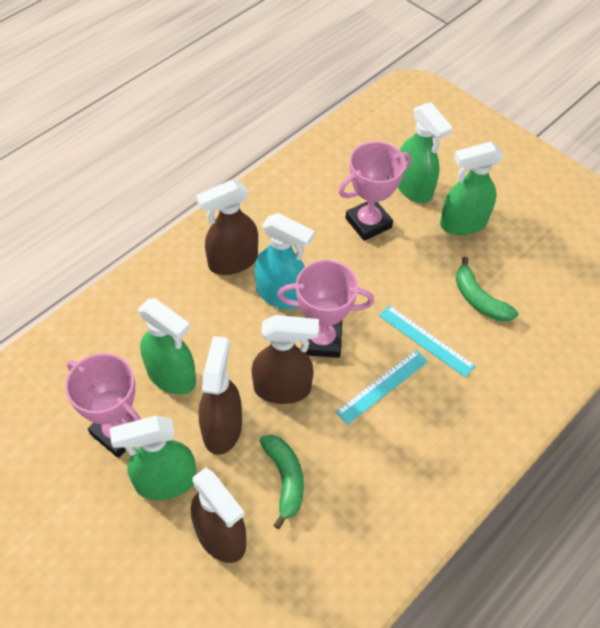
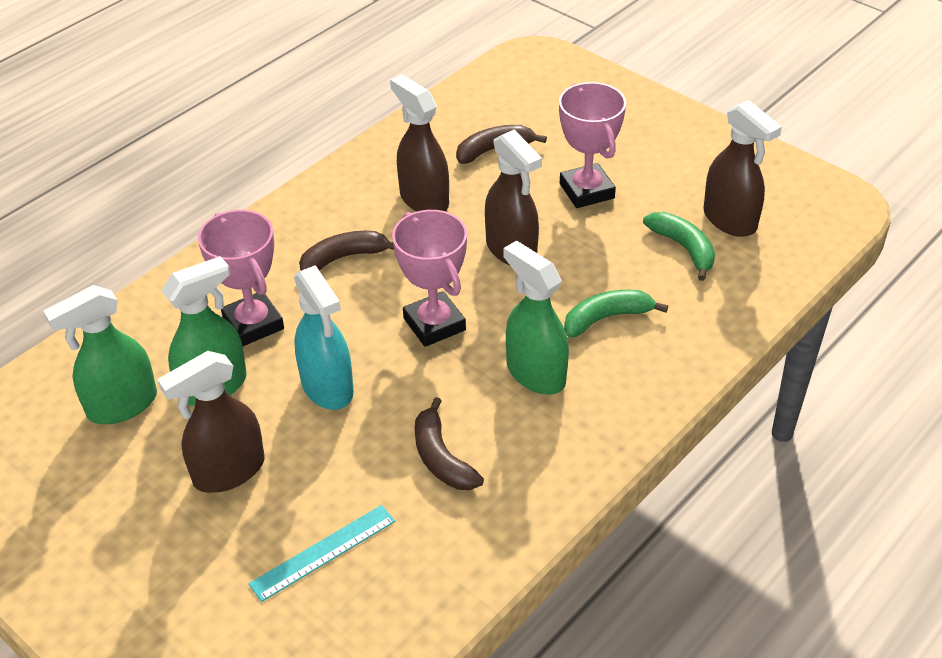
brown banana: 0 -> 3
green spray bottle: 4 -> 3
turquoise ruler: 2 -> 1

